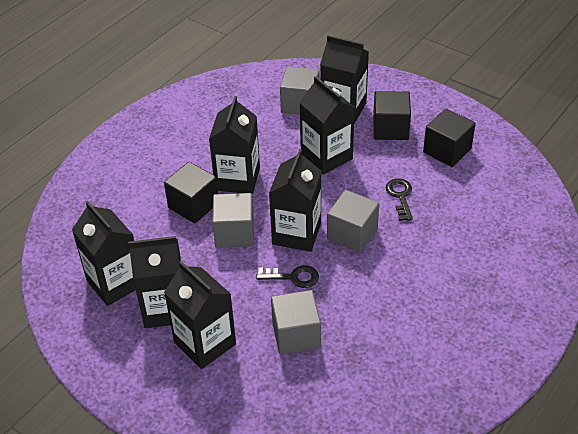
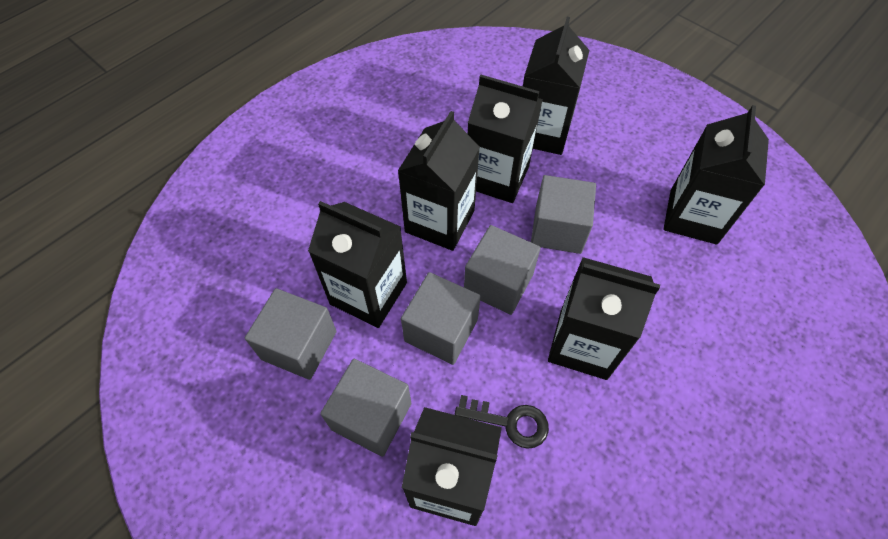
black cube: 3 -> 0
black key: 2 -> 1
grey cube: 4 -> 5

